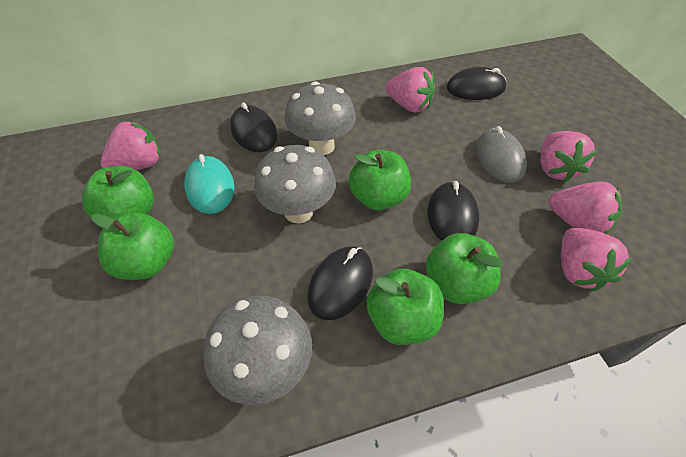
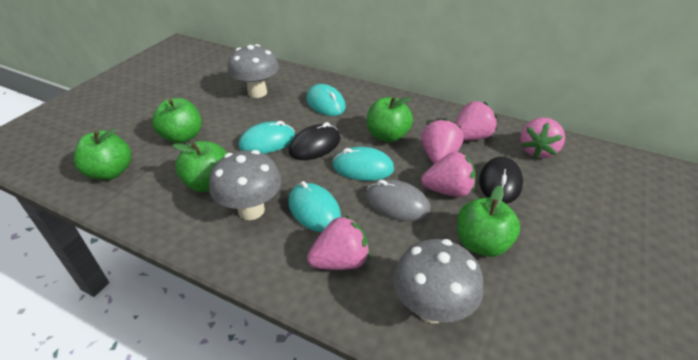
black mouse: 4 -> 2
turquoise mouse: 1 -> 4

